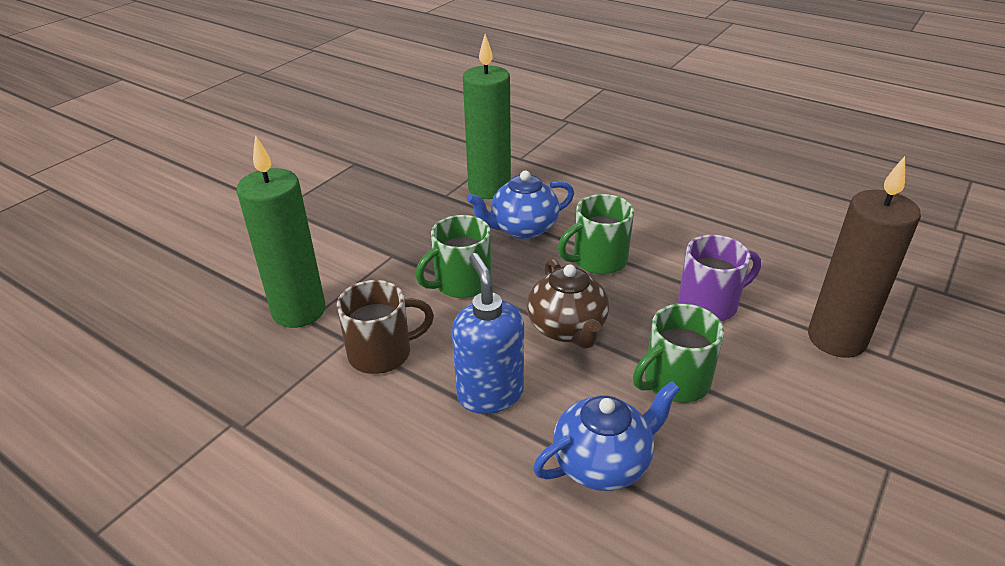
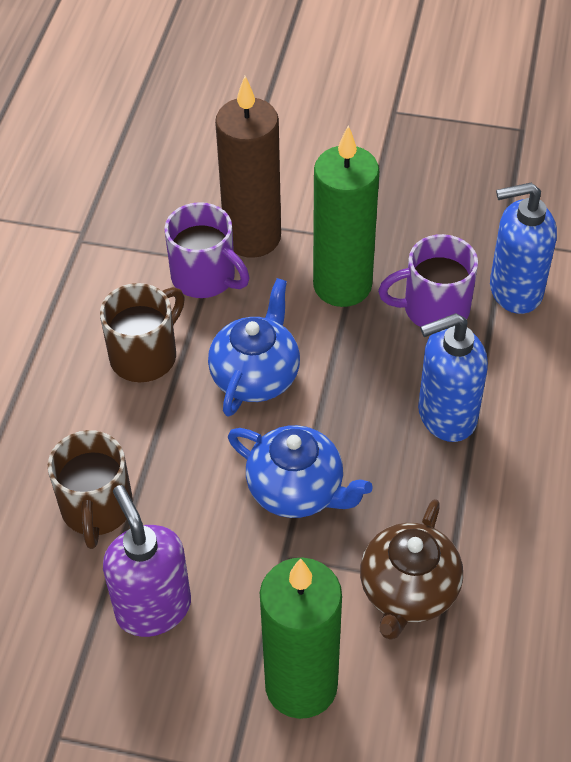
blue soap dispenser: 1 -> 2
brown mug: 1 -> 2
green mug: 3 -> 0
purple mug: 1 -> 2
purple soap dispenser: 0 -> 1

